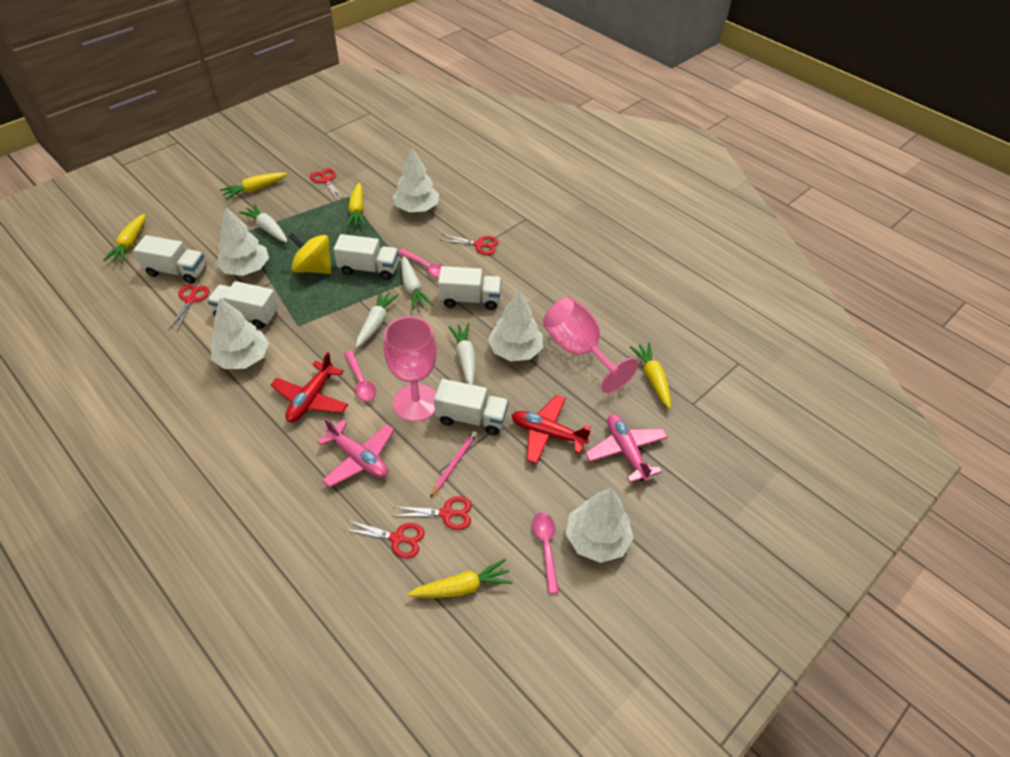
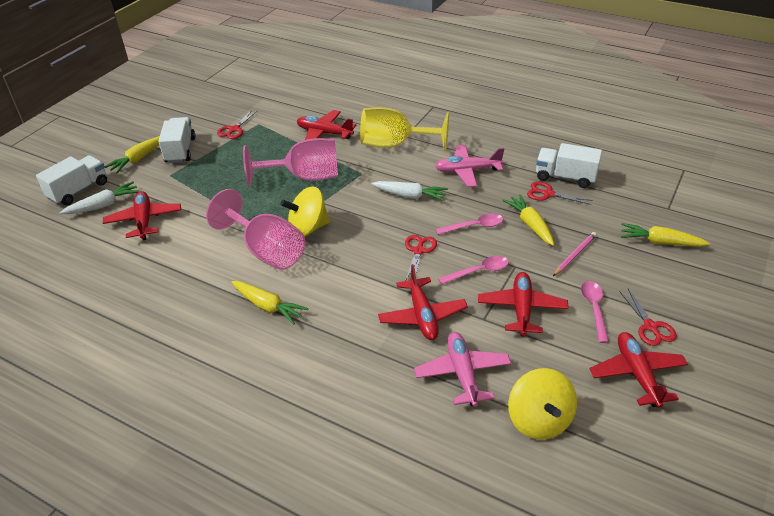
red plane: 2 -> 5
red scissors: 5 -> 4
white carrot: 4 -> 2
white tree: 5 -> 0
white truck: 5 -> 3
yellow carrot: 5 -> 4
yellow goblet: 0 -> 1
yellow spinning top: 1 -> 2

